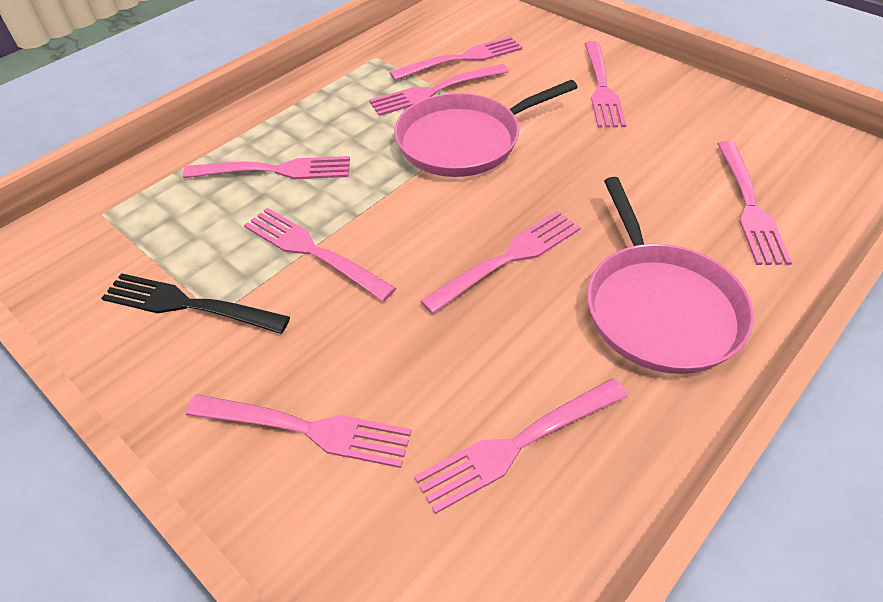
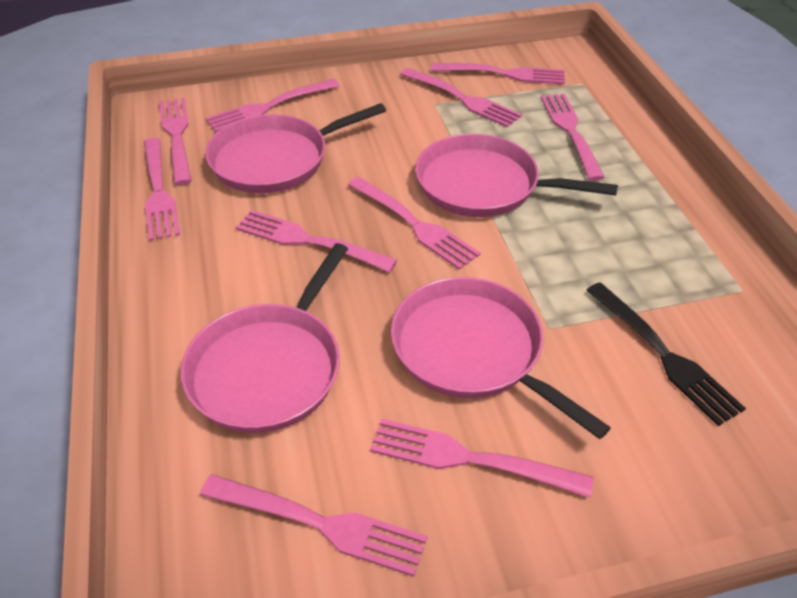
pink fork: 9 -> 10
pink pan: 2 -> 4

